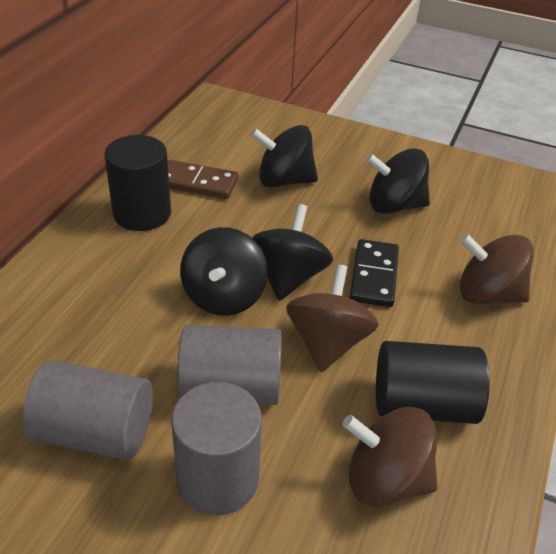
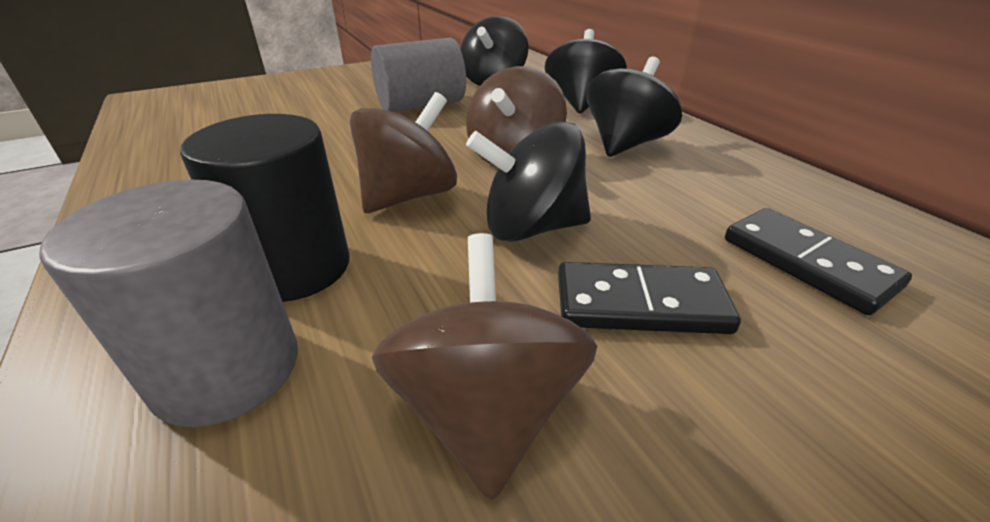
black cylinder: 2 -> 1
black domino: 1 -> 2
brown domino: 1 -> 0
grey cylinder: 3 -> 2

